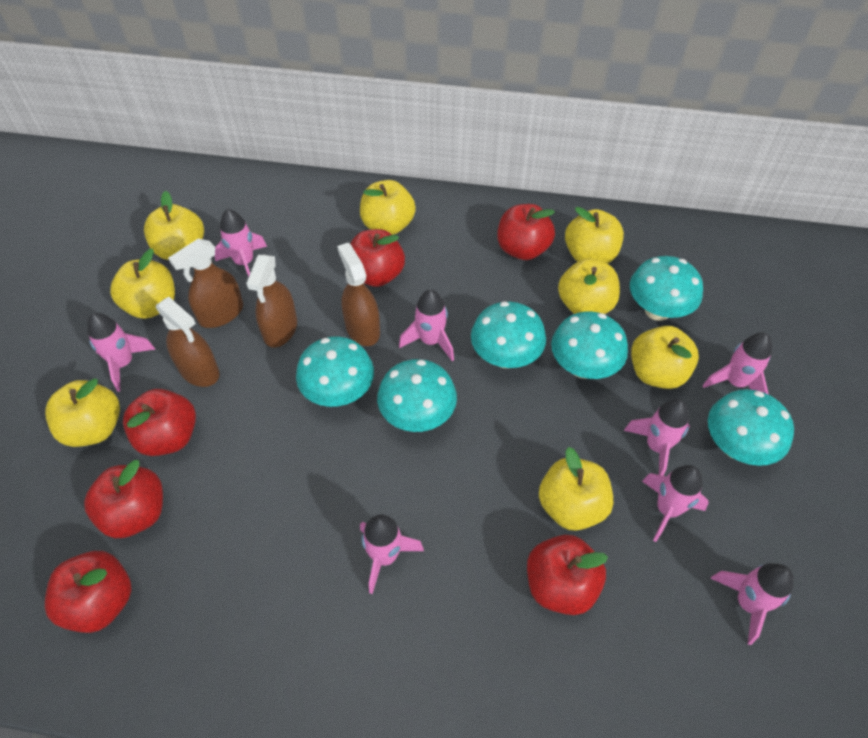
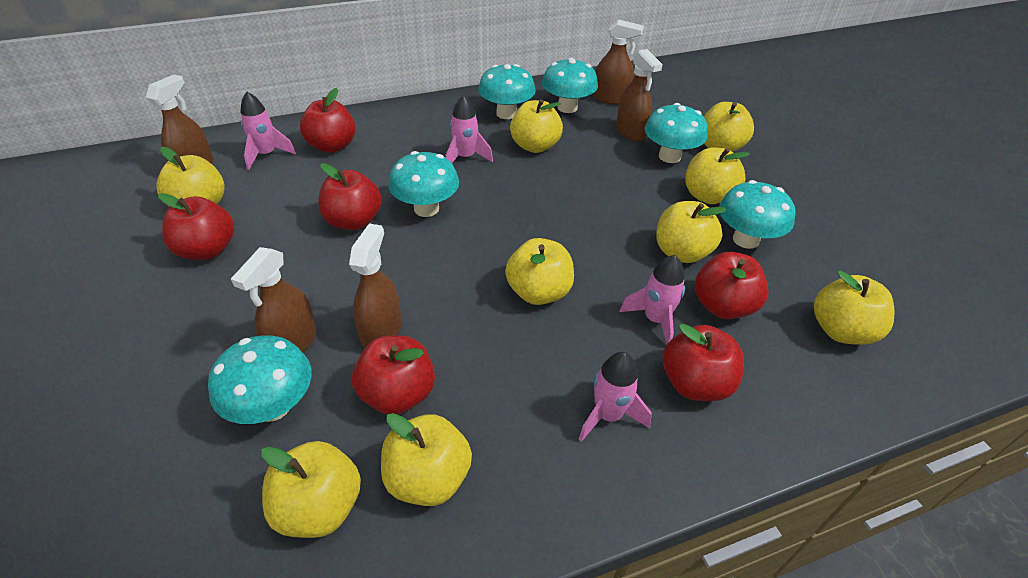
brown spray bottle: 4 -> 5
pink rocket: 8 -> 4
yellow apple: 8 -> 9

